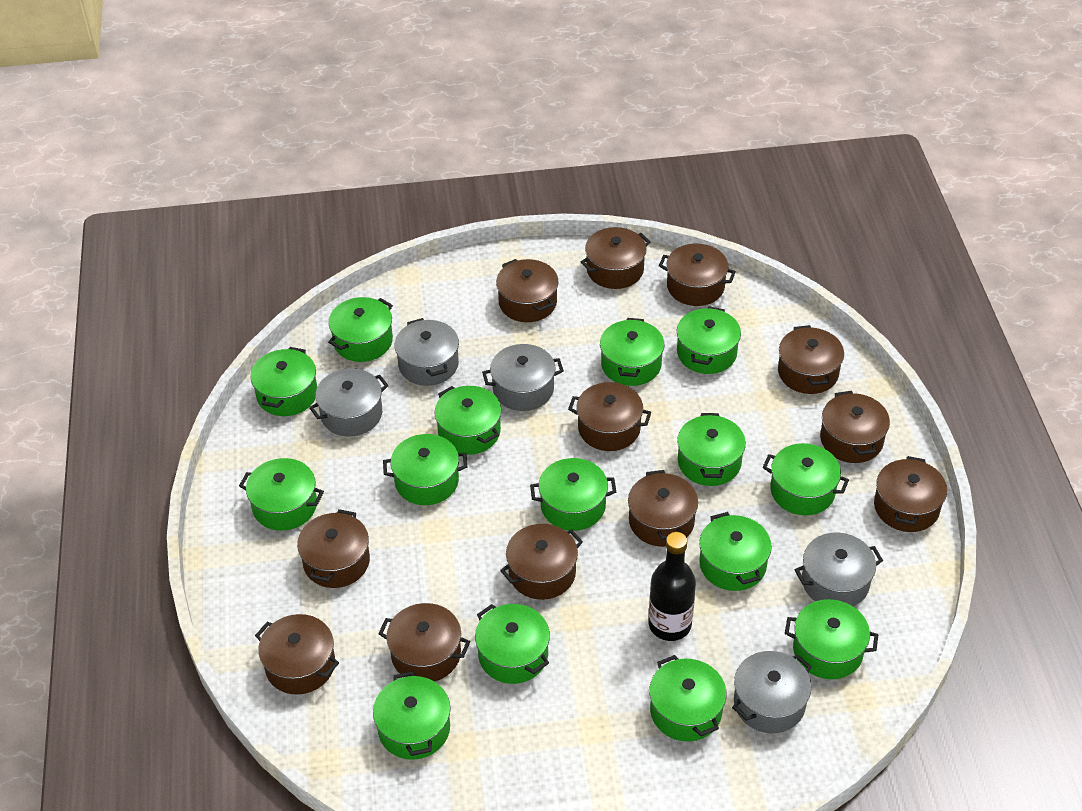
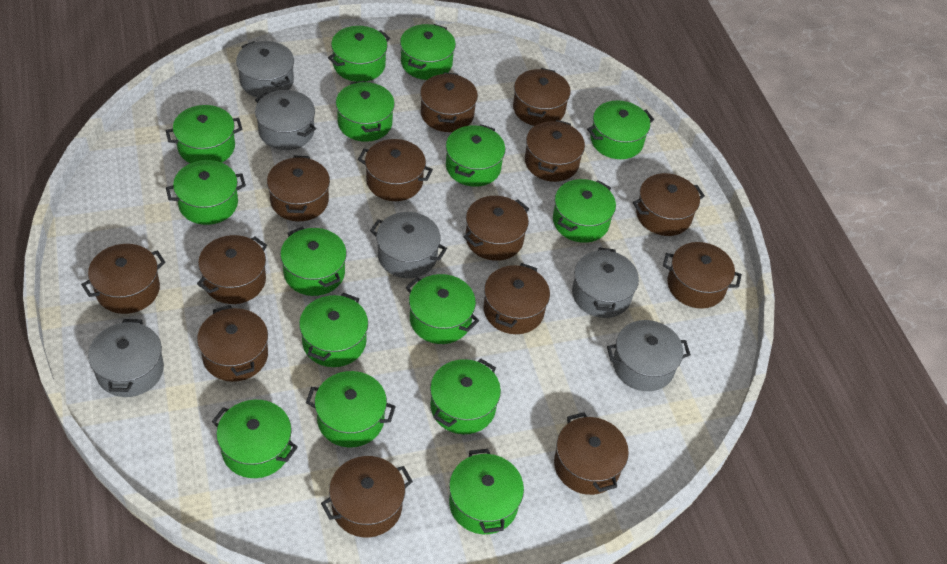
black bottle: 1 -> 0
brown pot: 12 -> 14
grey pot: 5 -> 6

